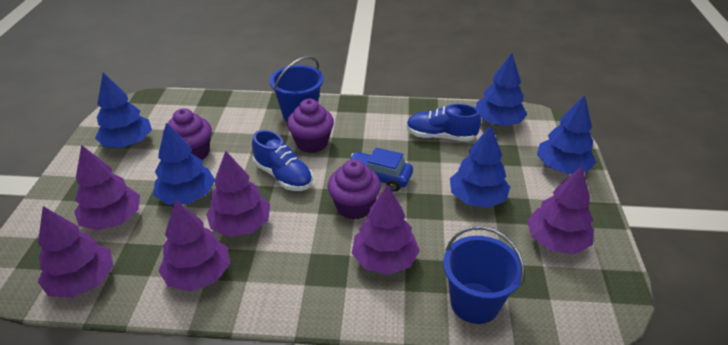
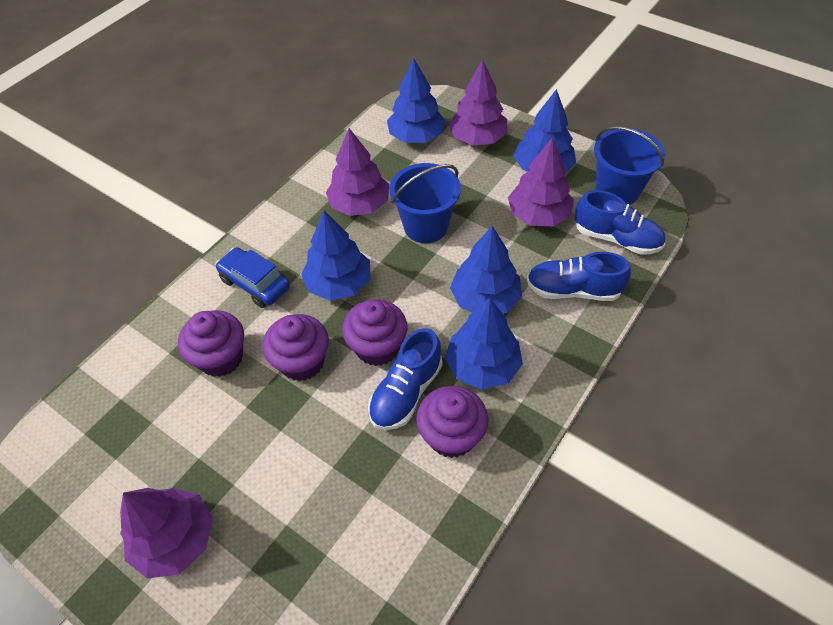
blue shoe: 2 -> 3
purple cupcake: 3 -> 4
purple tree: 6 -> 4

